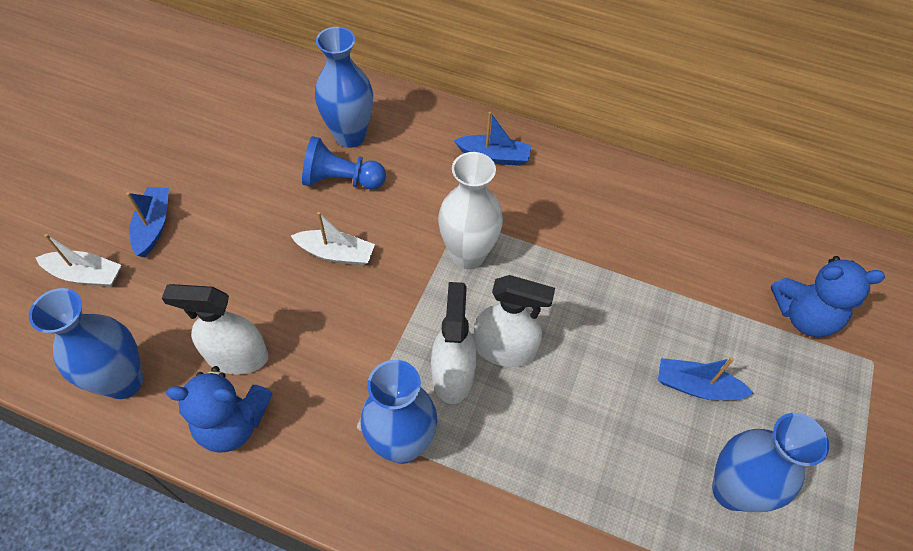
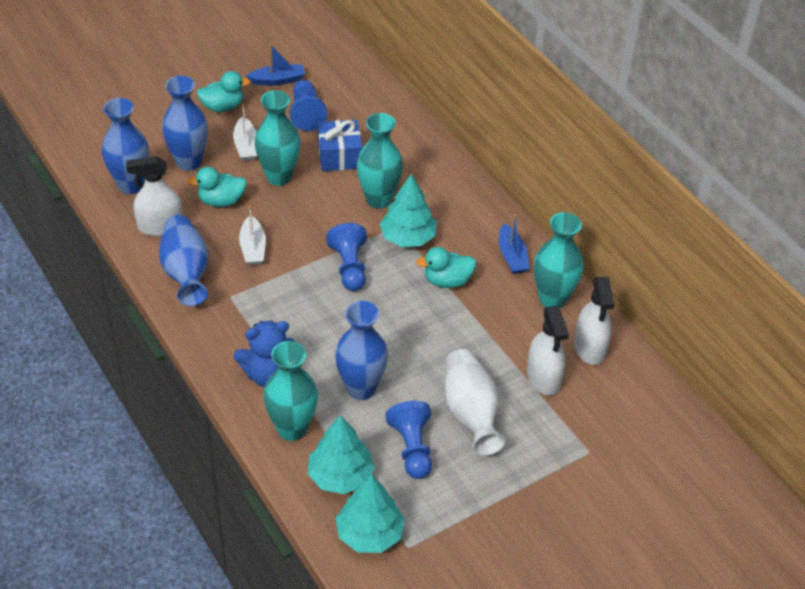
blue boat: 3 -> 2
blue gift: 0 -> 1
blue pawn: 1 -> 3
blue teddy bear: 2 -> 1
turquoise duck: 0 -> 3
turquoise tree: 0 -> 3
turquoise vase: 0 -> 4

